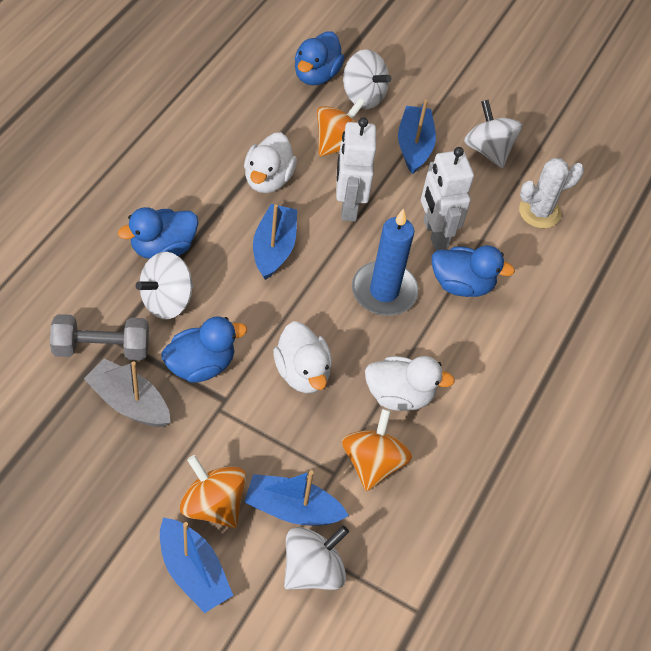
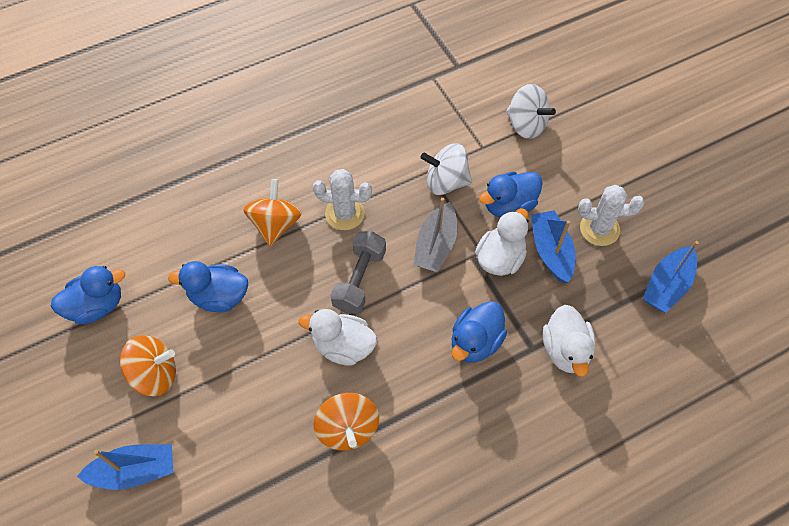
blue boat: 4 -> 3
blue candle: 1 -> 0
white cactus: 1 -> 2
white robot: 2 -> 0
white spinning top: 4 -> 2

